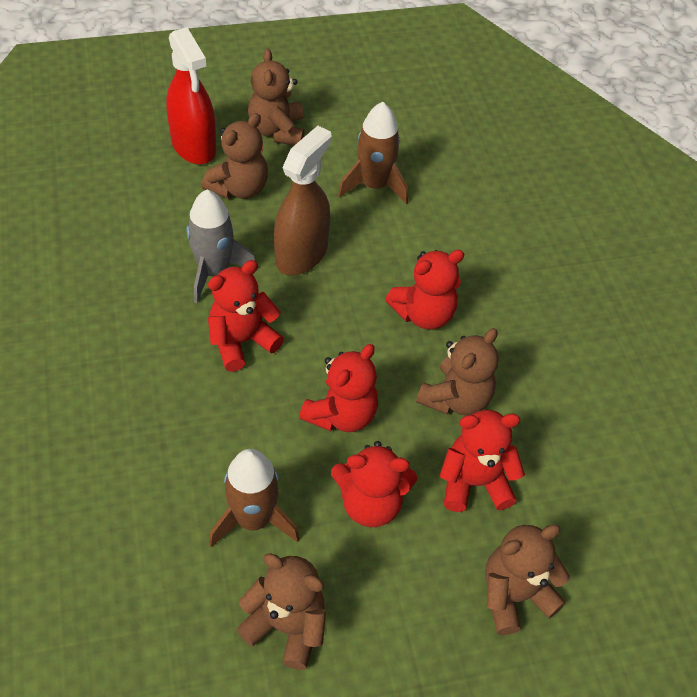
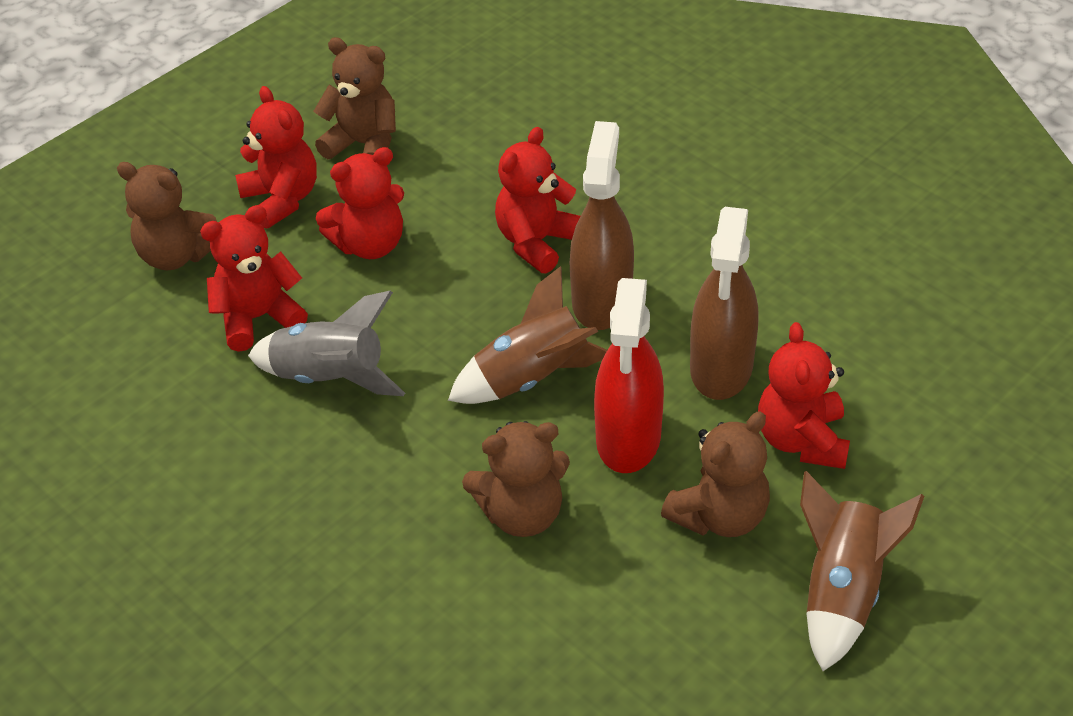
brown spray bottle: 1 -> 2
brown teddy bear: 5 -> 4

